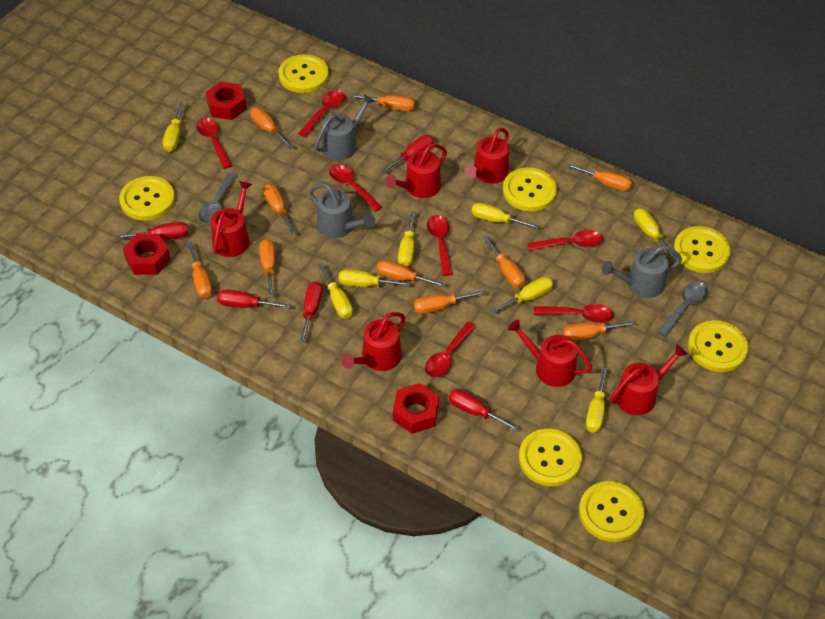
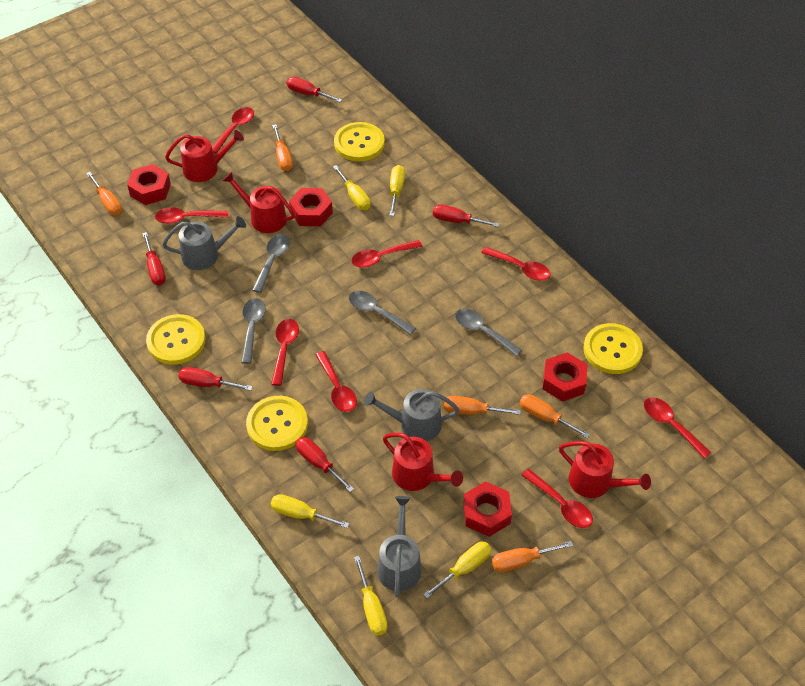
grey spoon: 2 -> 4
orange screwdriver: 10 -> 5
red nut: 3 -> 4
red spoon: 7 -> 8
red watering can: 6 -> 4
yellow button: 7 -> 4
yellow screwdriver: 8 -> 5

